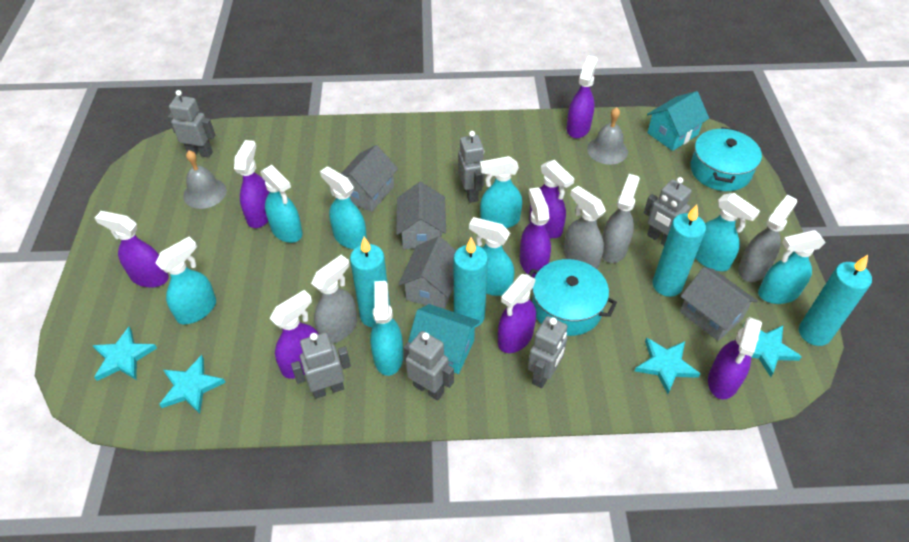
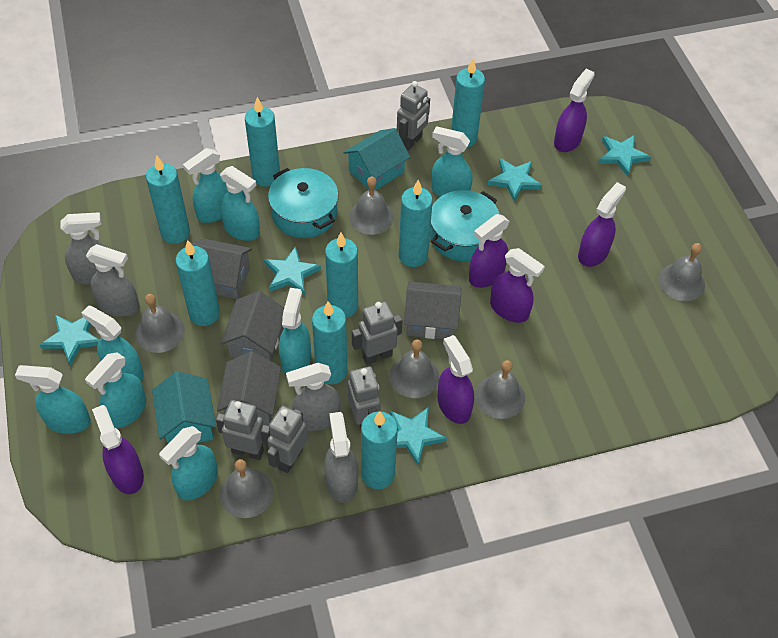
grey bell: 2 -> 6
grey robot: 6 -> 5
purple spray bottle: 8 -> 6
turquoise candle: 4 -> 8
turquoise star: 4 -> 5

